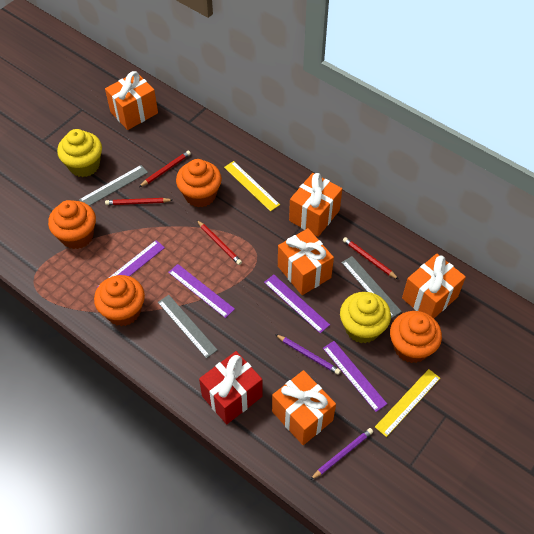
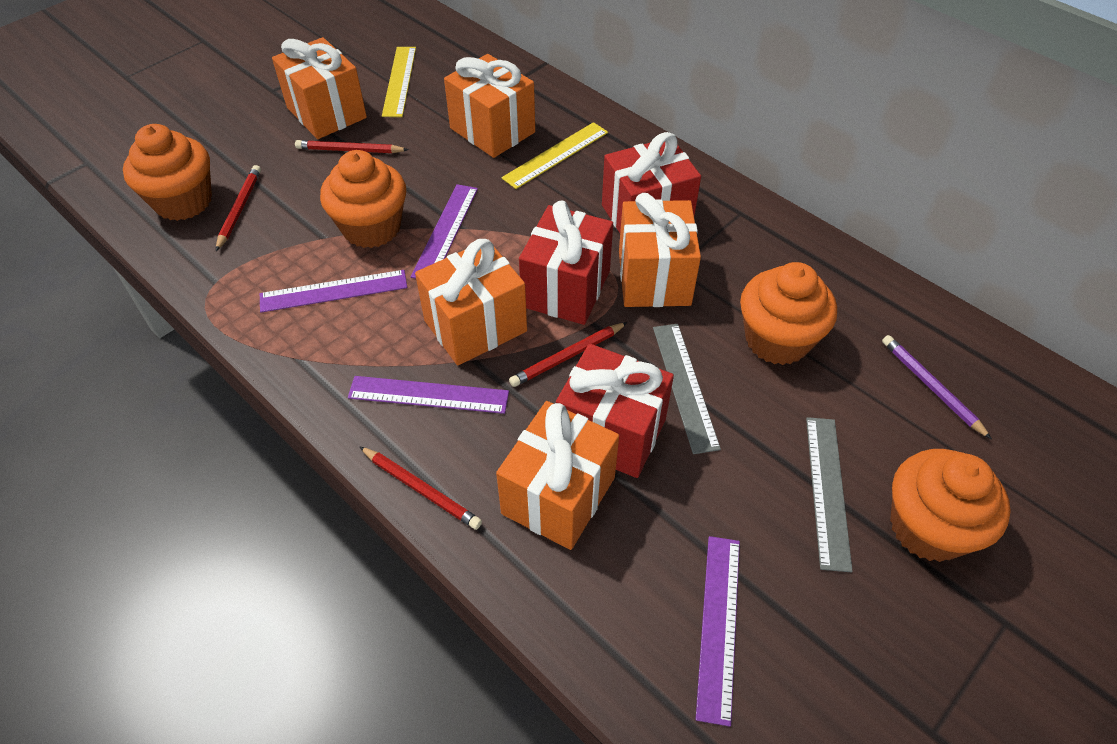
grey ruler: 3 -> 2
purple pencil: 2 -> 1
red gift: 1 -> 3
yellow cupcake: 2 -> 0

